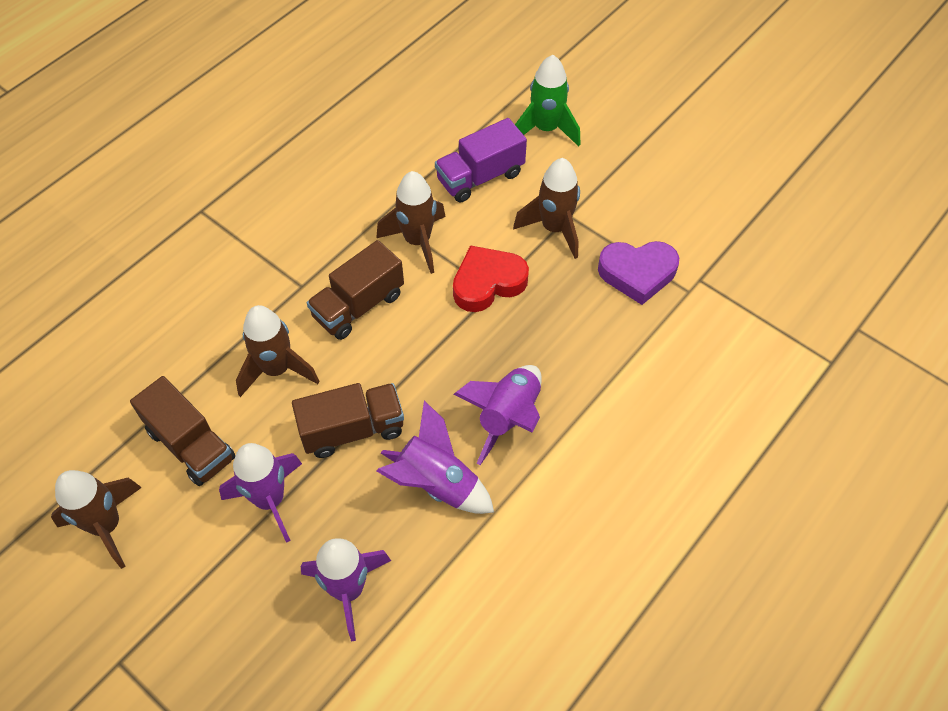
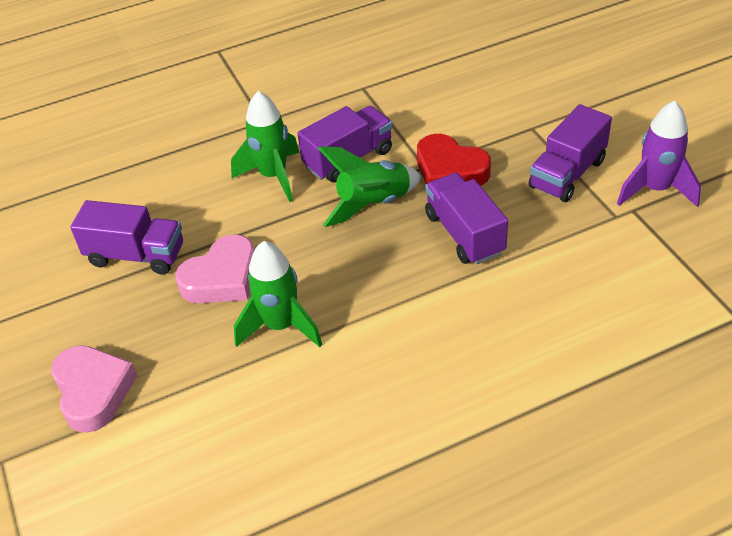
brown rocket: 4 -> 0
brown truck: 3 -> 0
green rocket: 1 -> 3
pink heart: 0 -> 2
purple heart: 1 -> 0
purple rocket: 4 -> 1
purple truck: 1 -> 4

